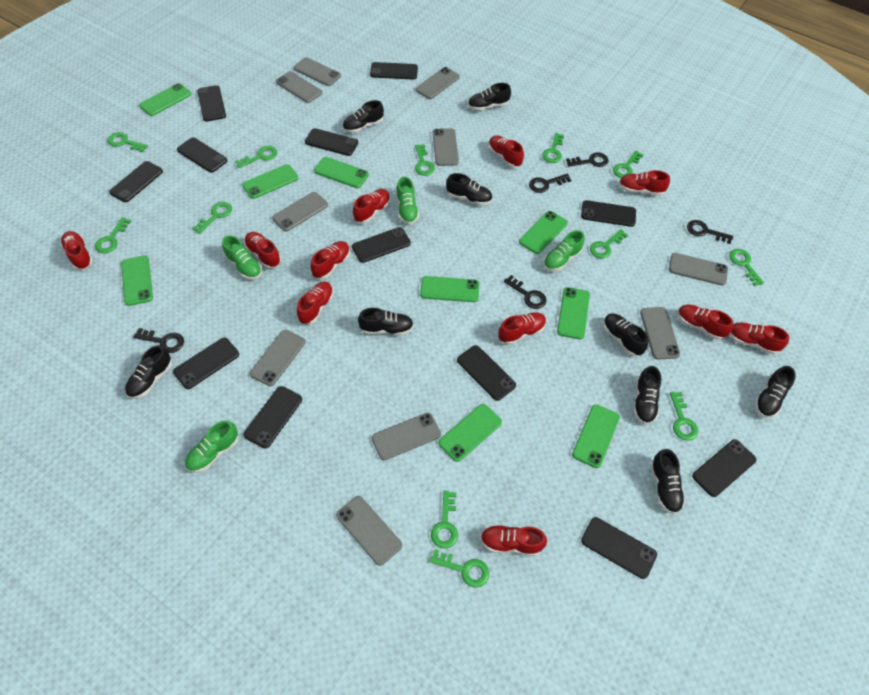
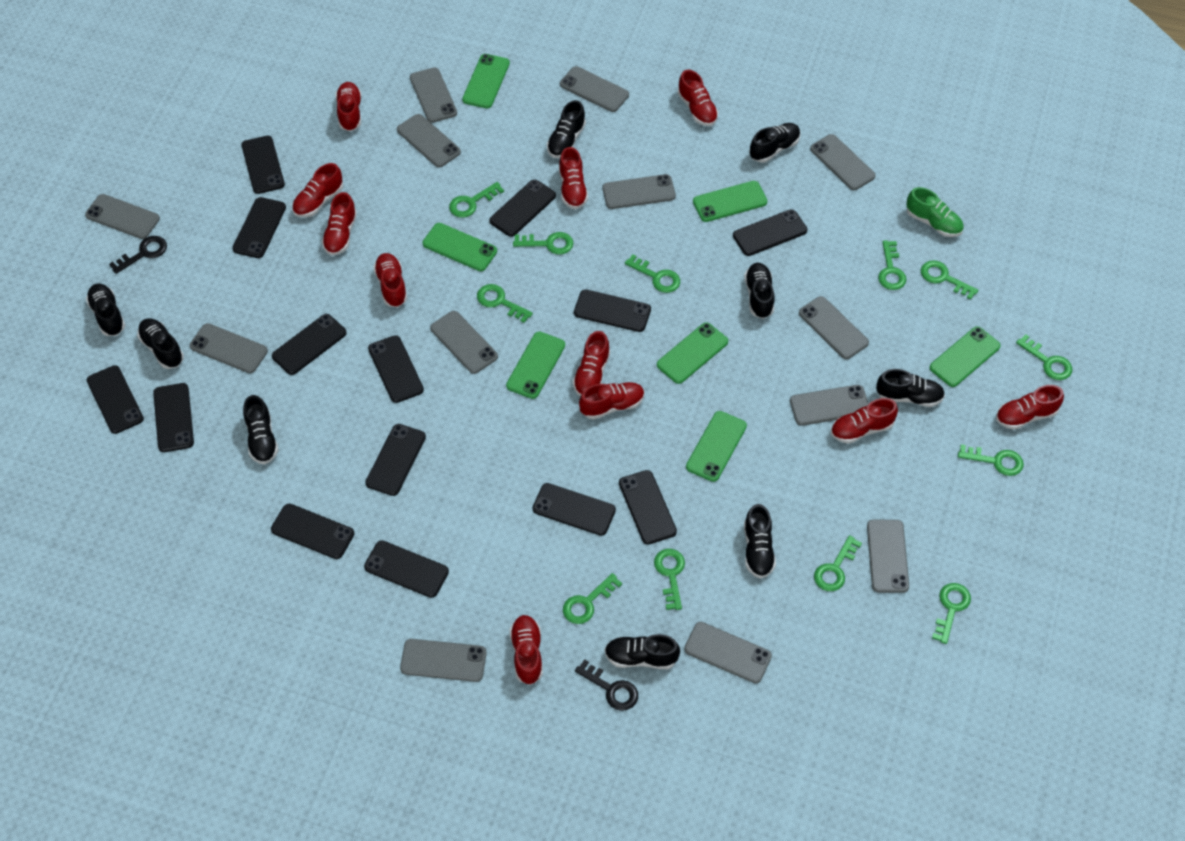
black key: 5 -> 2
black phone: 12 -> 14
green phone: 9 -> 7
green shoe: 4 -> 1
grey phone: 10 -> 13

